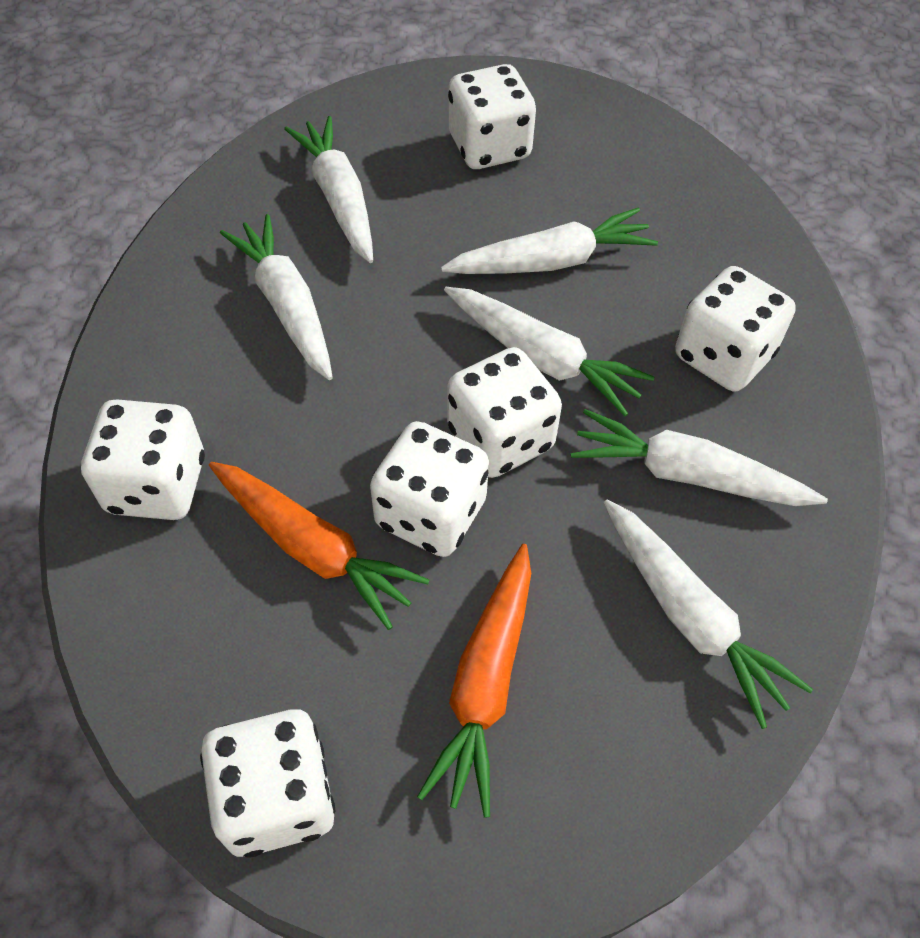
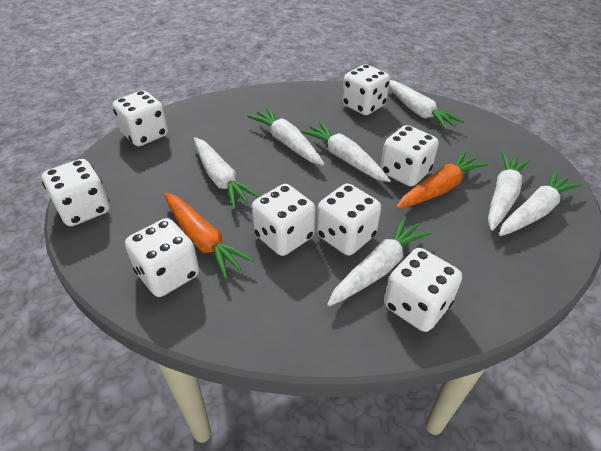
white carrot: 6 -> 7
white dice: 6 -> 8

